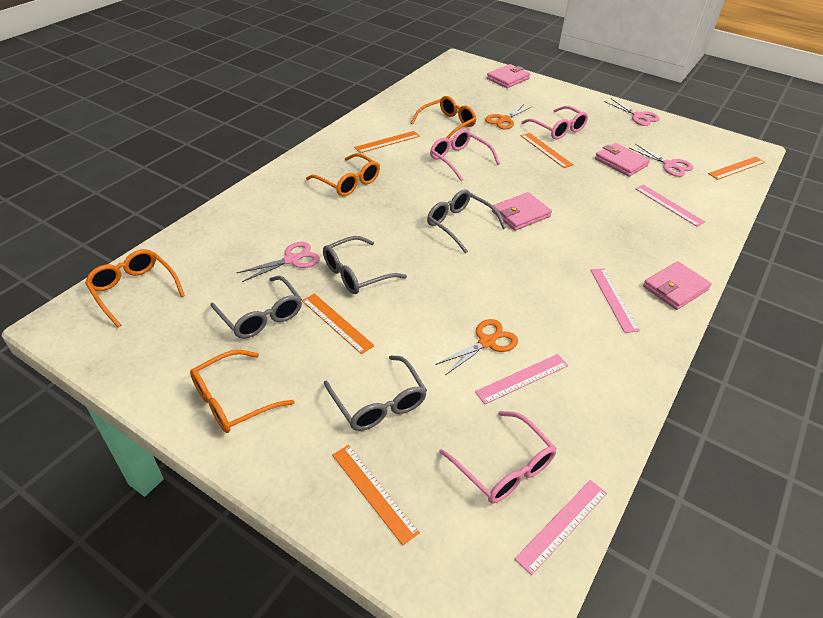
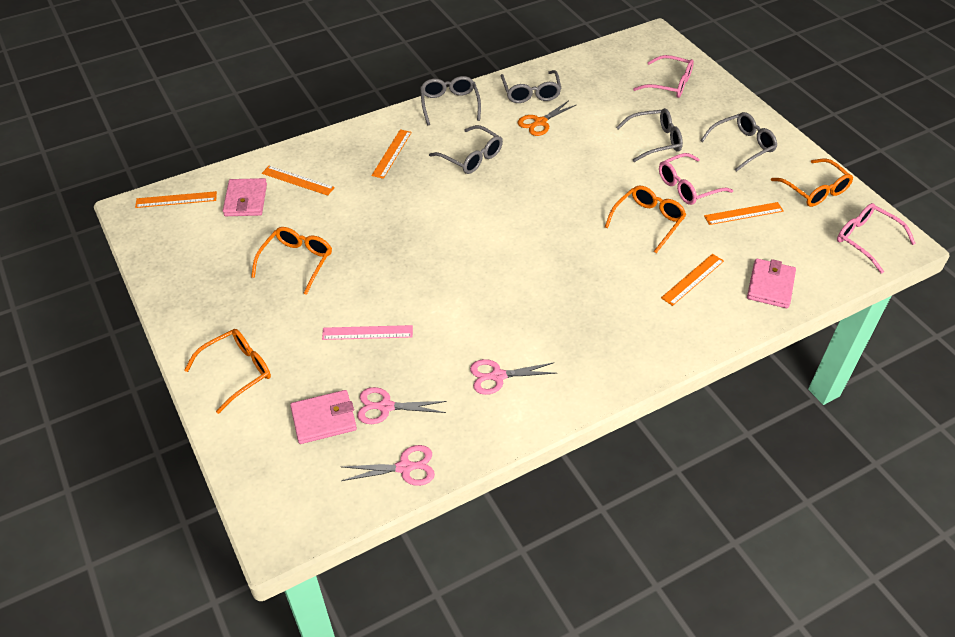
grey glasses: 4 -> 5
orange scissors: 2 -> 1
pink ruler: 4 -> 1
pink wallet: 4 -> 3

